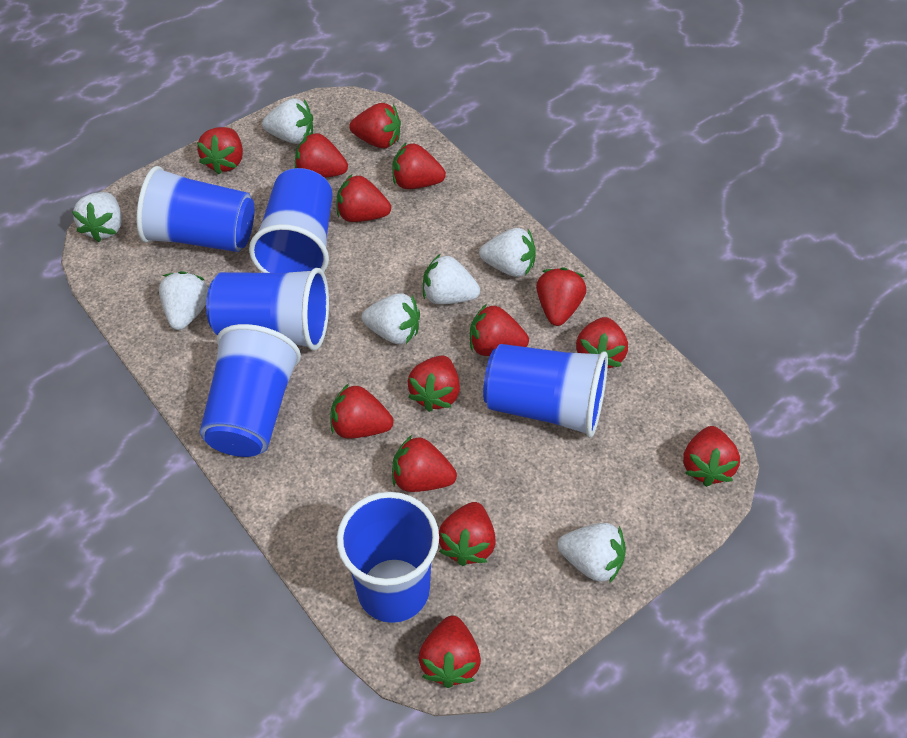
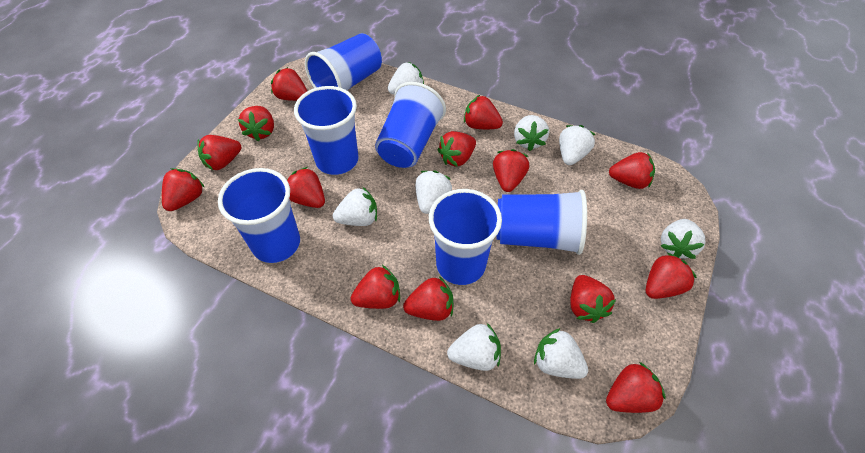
white strawberry: 7 -> 8

